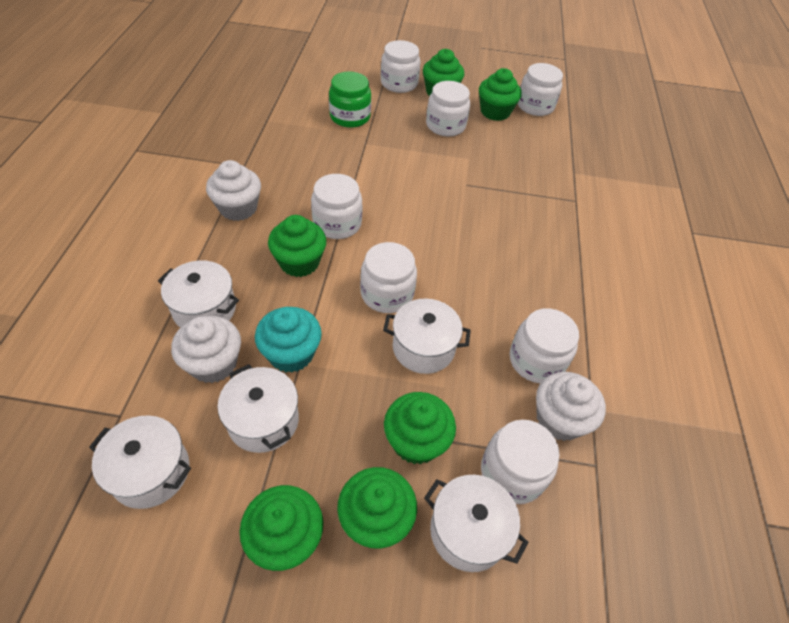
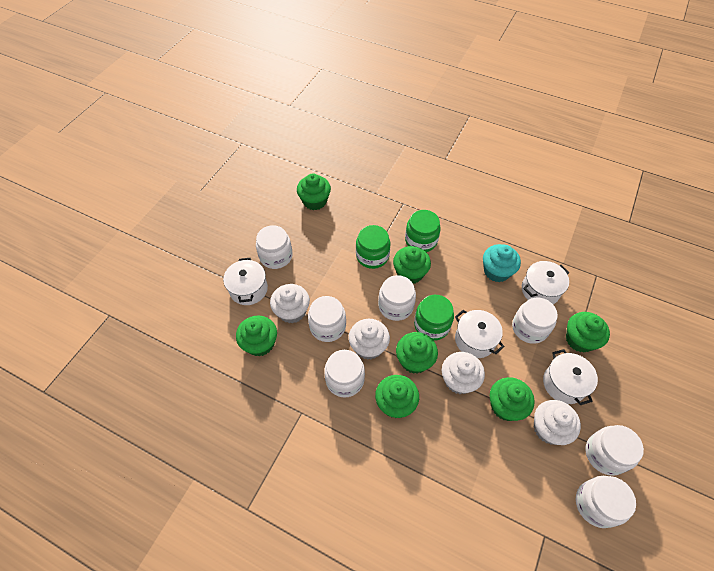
green cupcake: 6 -> 7
green jar: 1 -> 3
white cupcake: 3 -> 4
white pot: 5 -> 4

